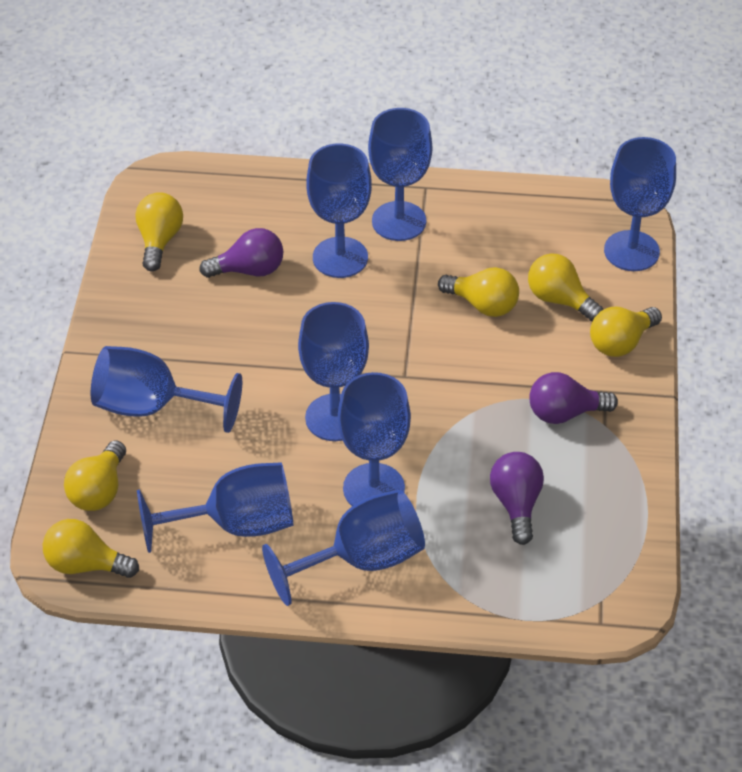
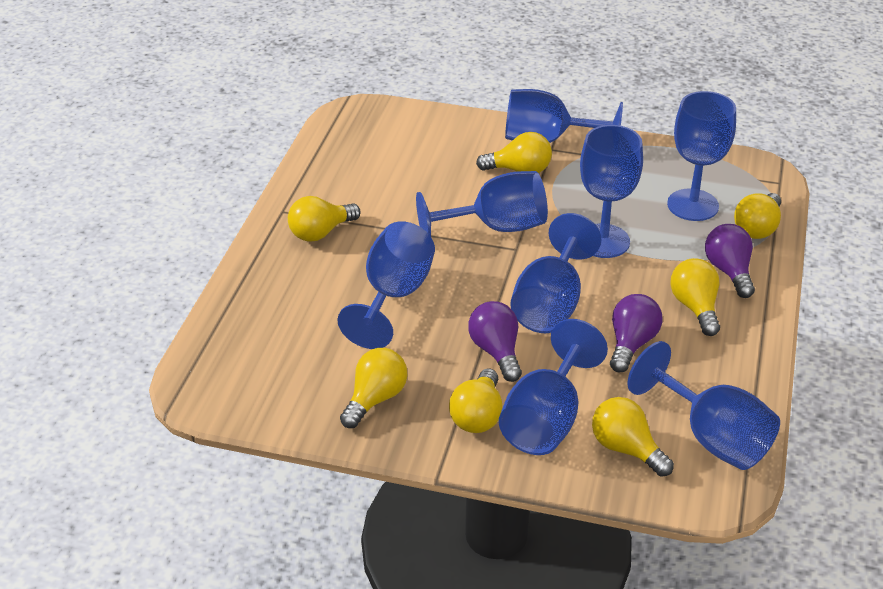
yellow light bulb: 6 -> 7

